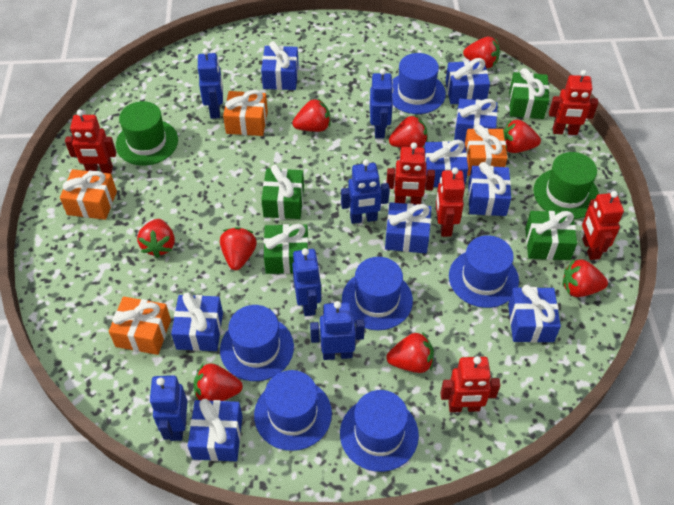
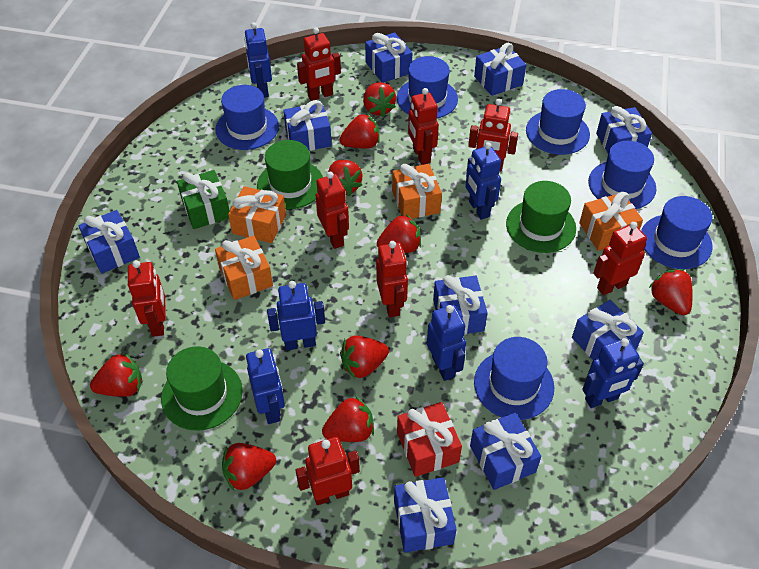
green gift: 4 -> 1
green hat: 2 -> 3
red gift: 0 -> 1
red robot: 6 -> 8

